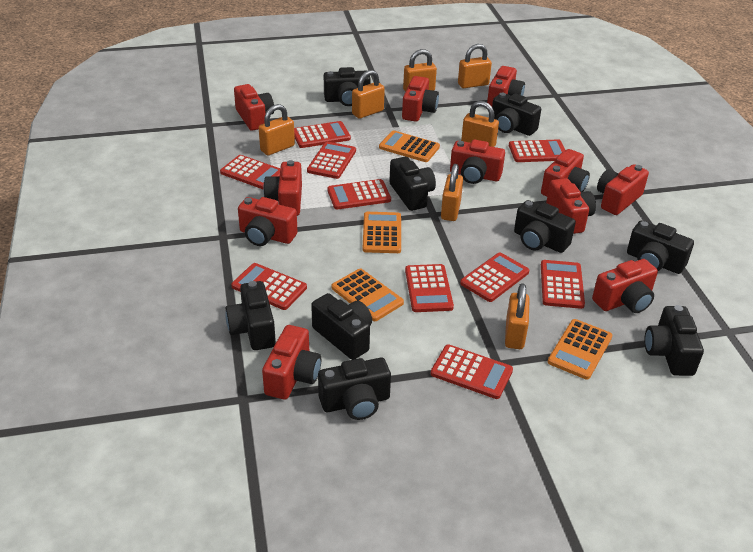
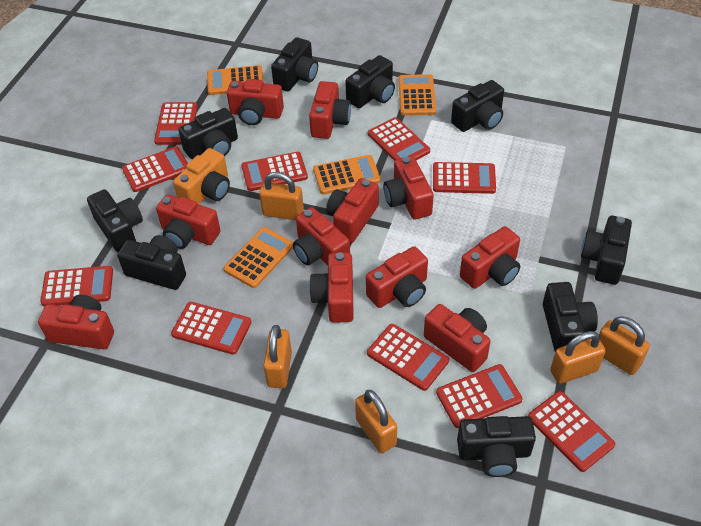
orange camera: 0 -> 1
orange padlock: 7 -> 5

